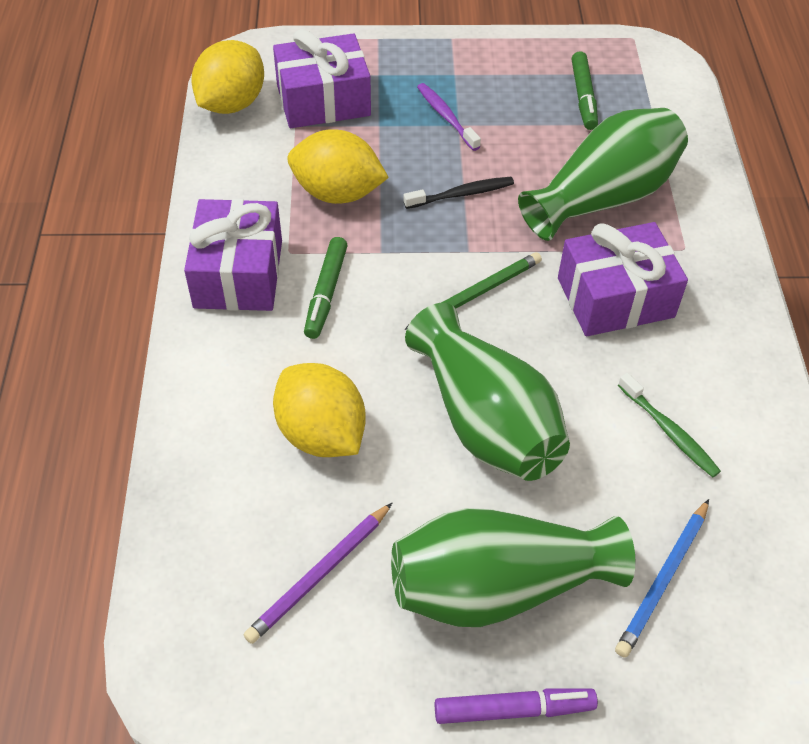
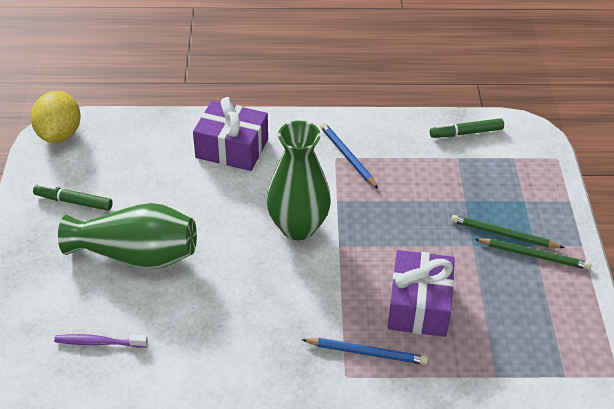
black toothbrush: 1 -> 0
blue pencil: 1 -> 2
green pencil: 1 -> 2
green toothbrush: 1 -> 0
green vase: 3 -> 2
purple gift: 3 -> 2
purple marker: 1 -> 0
purple pencil: 1 -> 0
yellow lemon: 3 -> 1

